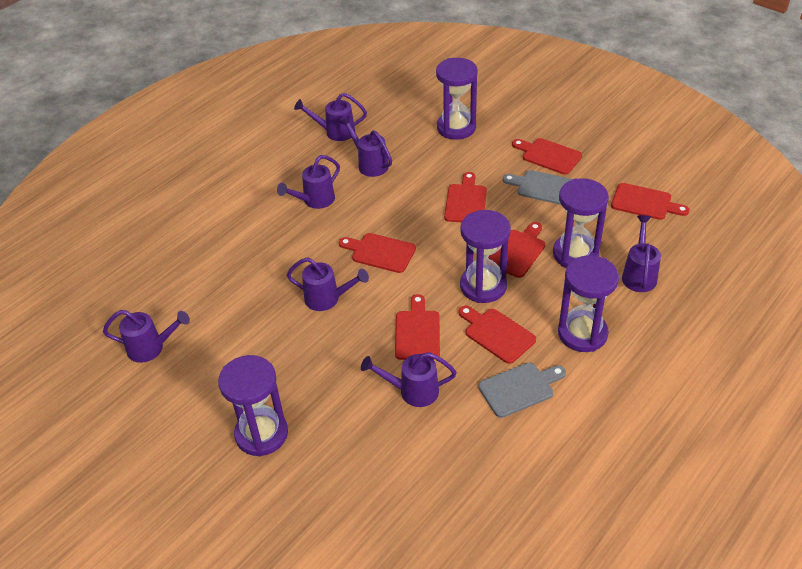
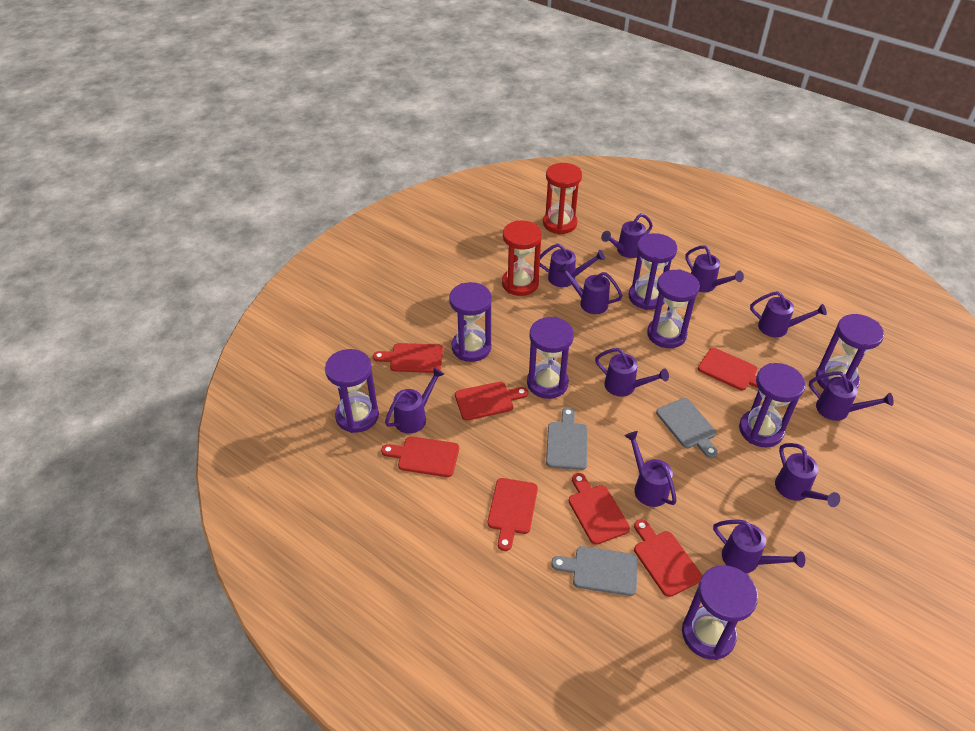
grey cutting board: 2 -> 3
purple hourglass: 5 -> 8
purple watering can: 7 -> 11
red hourglass: 0 -> 2

